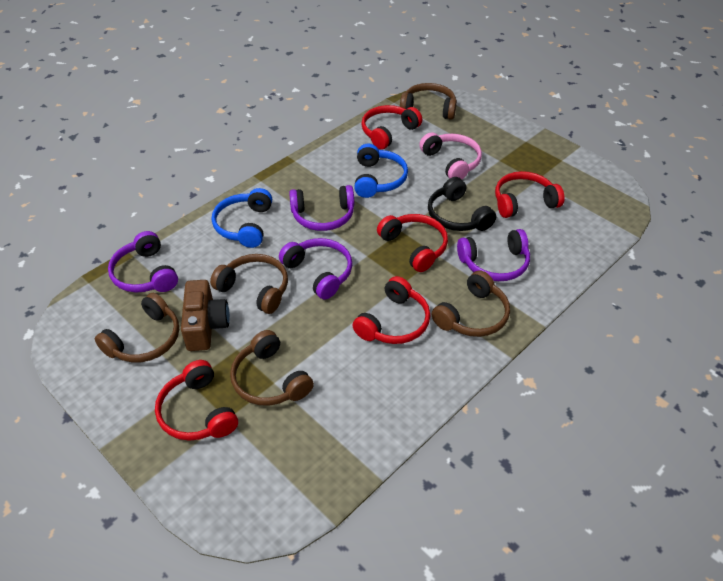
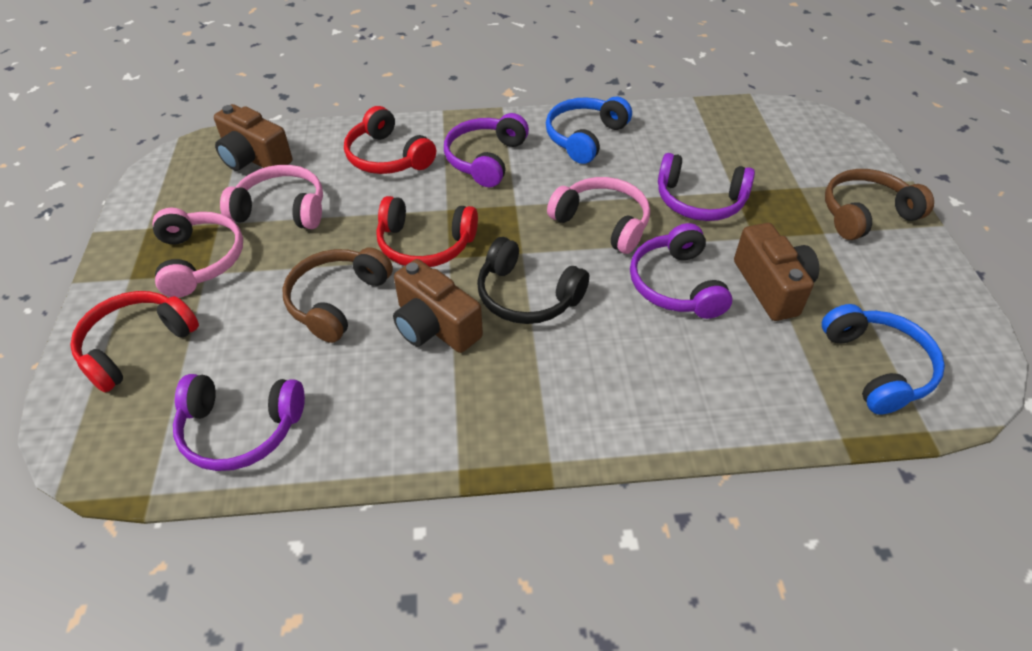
brown camera: 1 -> 3
brown headphones: 5 -> 2
pink headphones: 1 -> 3
red headphones: 5 -> 3

